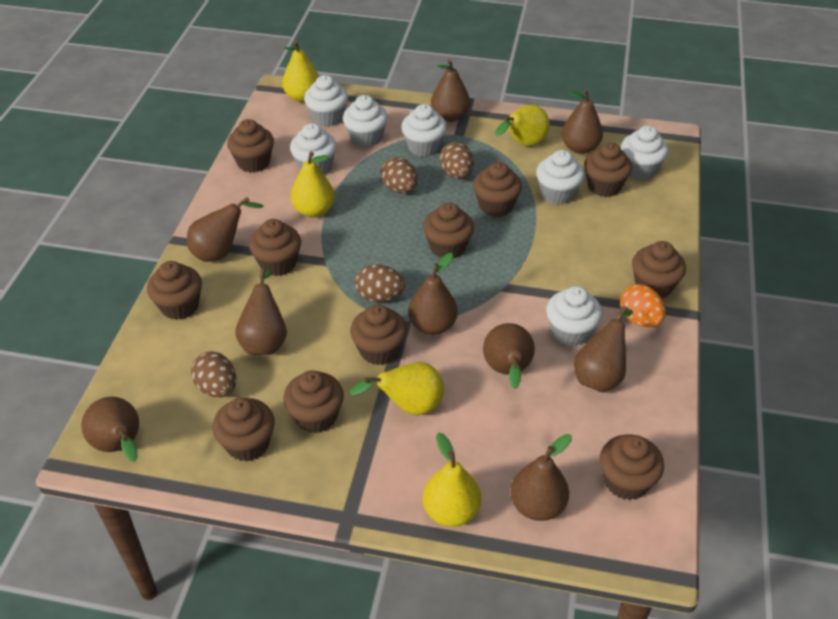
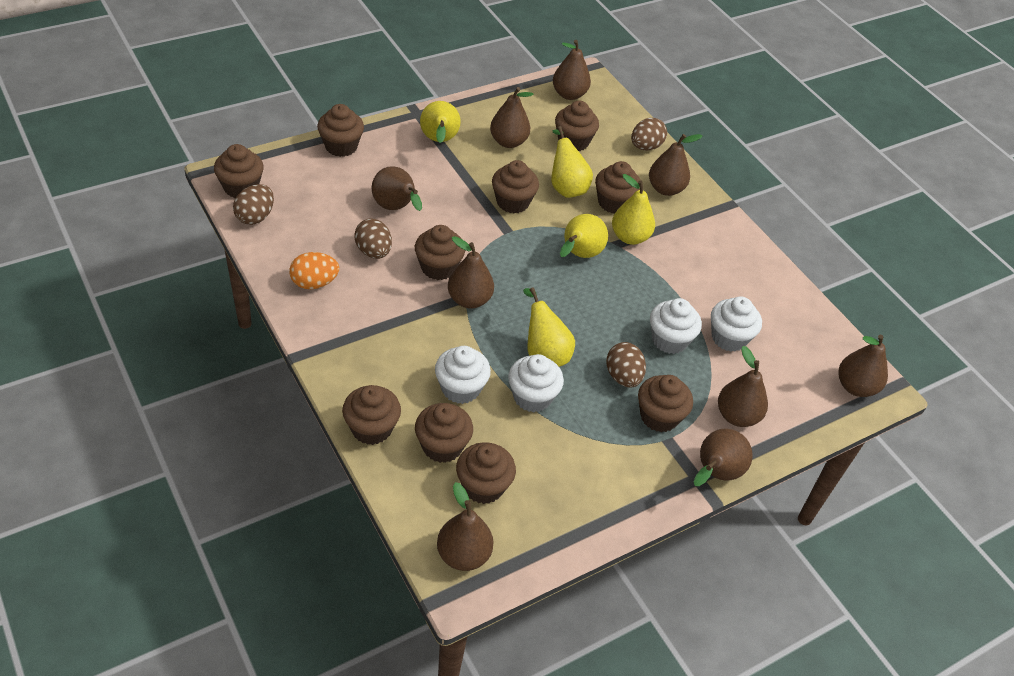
brown cupcake: 11 -> 10
white cupcake: 7 -> 4

